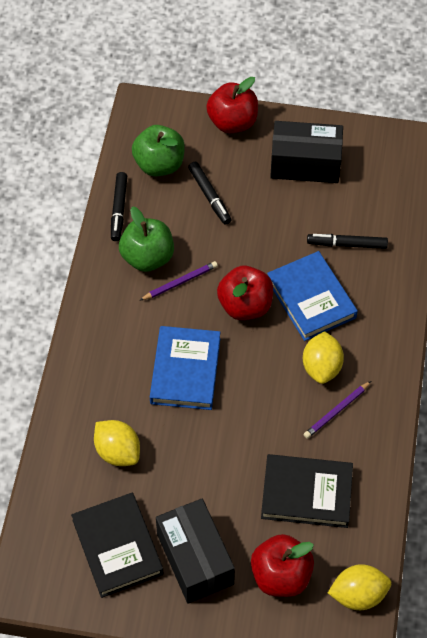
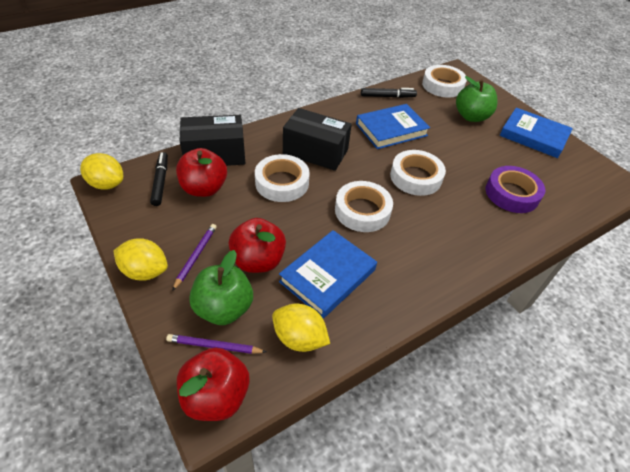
black book: 2 -> 0
black marker: 3 -> 2
blue book: 2 -> 3
purple tape: 0 -> 1
white tape: 0 -> 4

